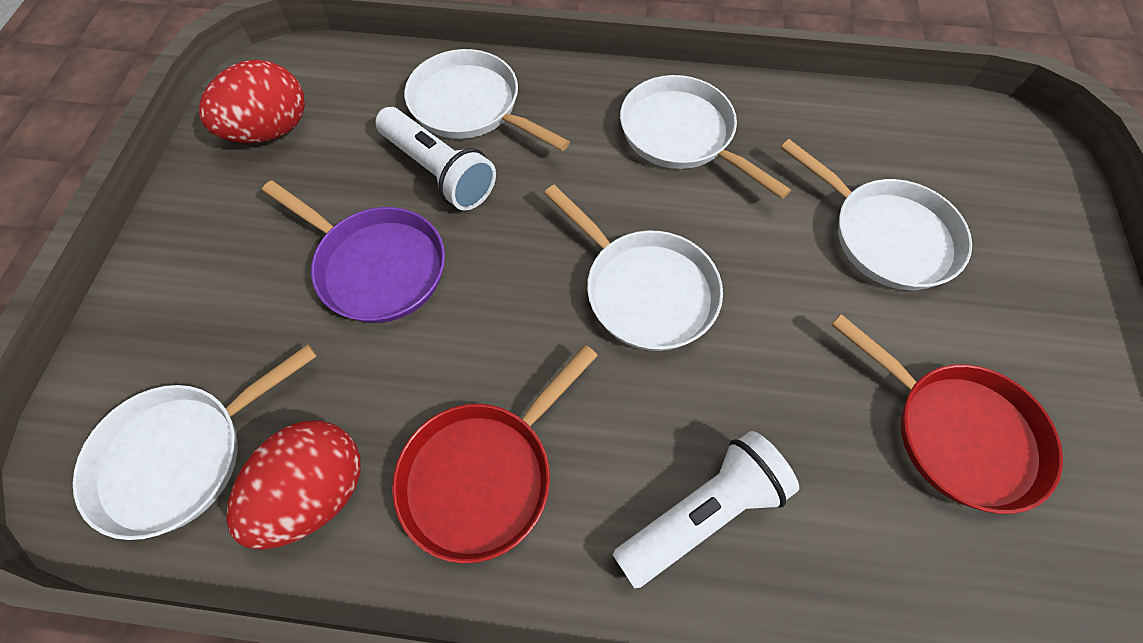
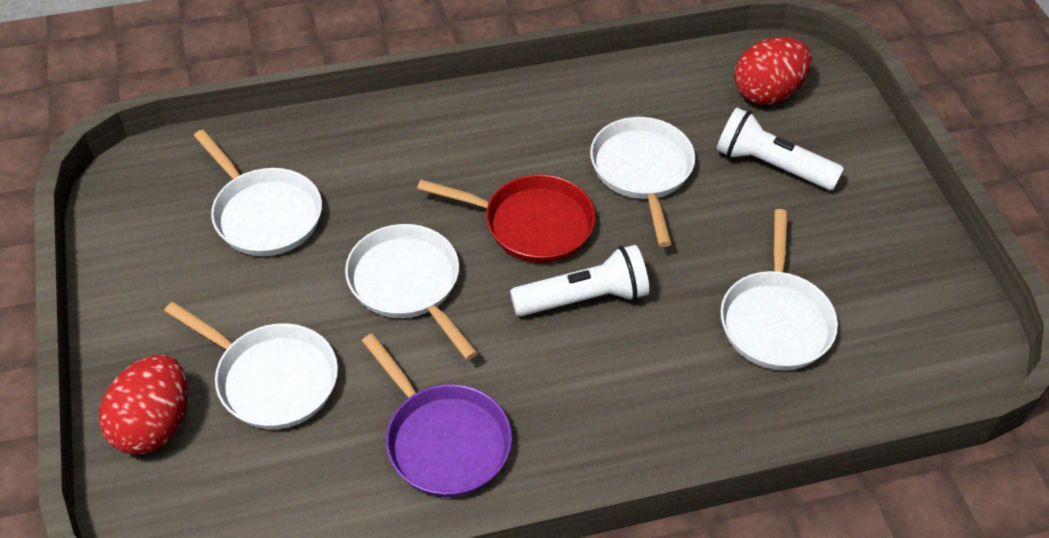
red pan: 2 -> 1

